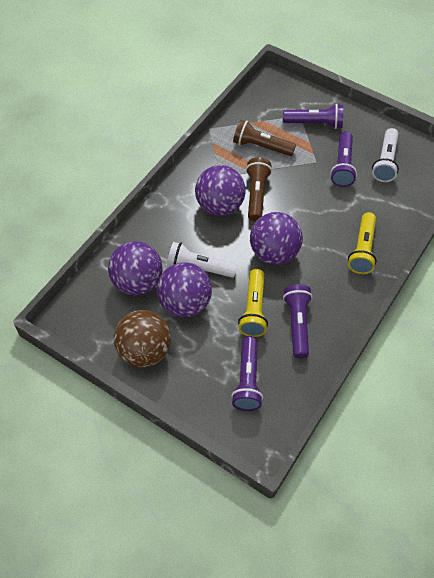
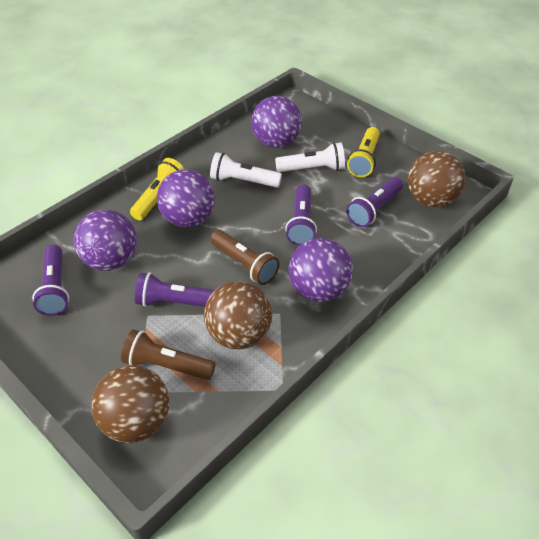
brown ball: 1 -> 3

